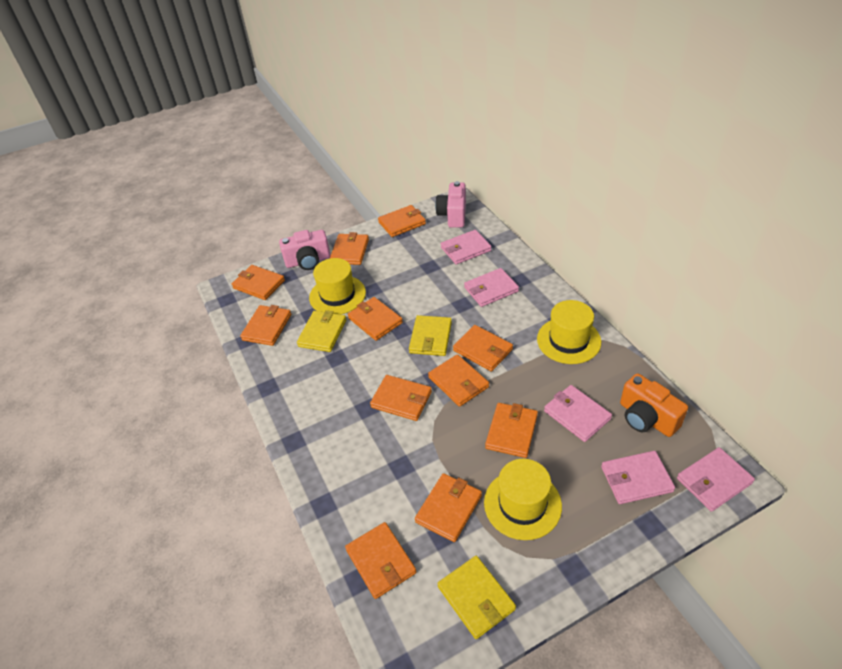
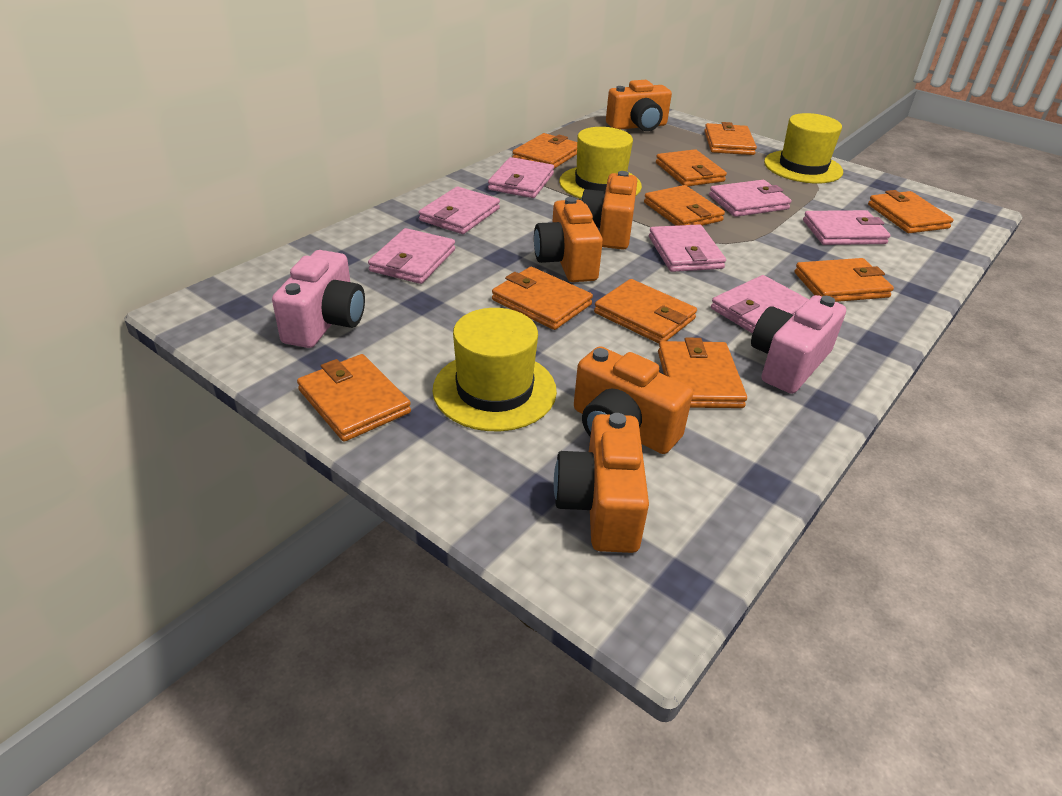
orange camera: 1 -> 5
orange wallet: 11 -> 10
pink wallet: 5 -> 7
yellow wallet: 3 -> 0

